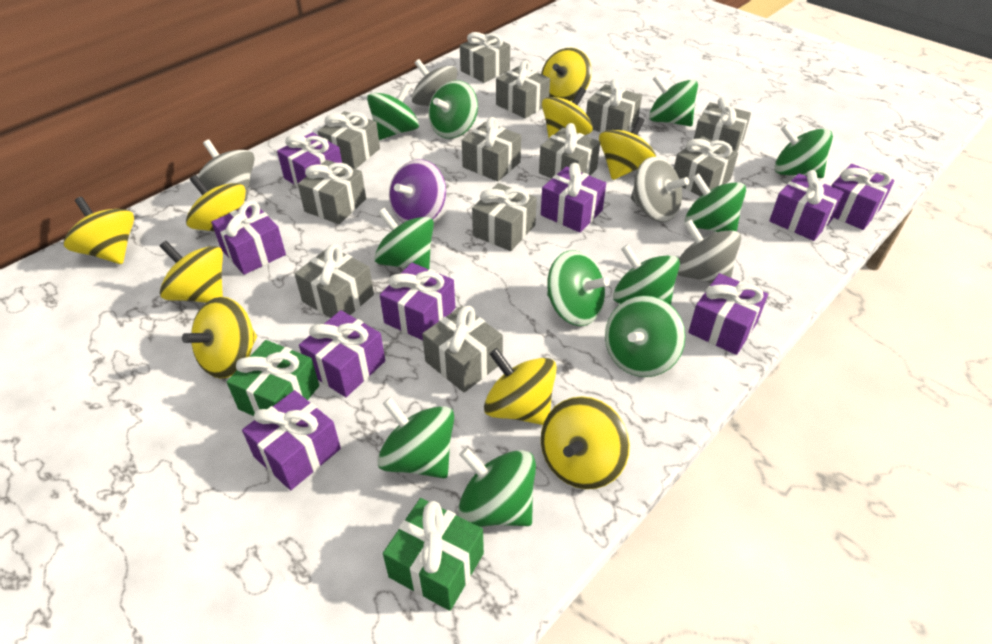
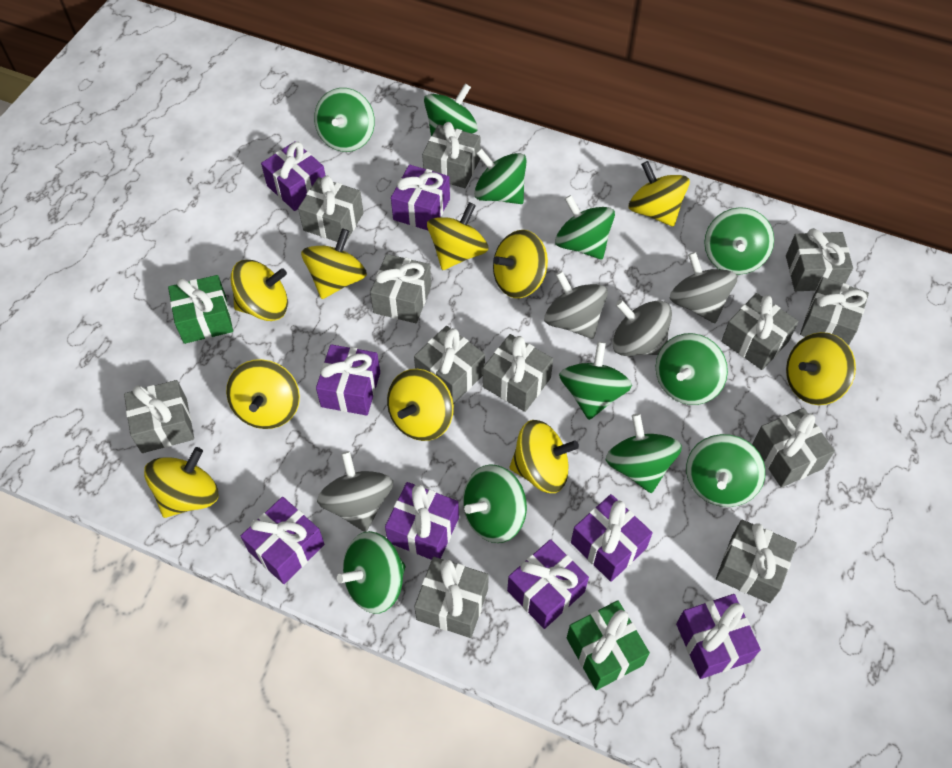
purple gift: 9 -> 8
purple spinning top: 1 -> 0
yellow spinning top: 9 -> 10

